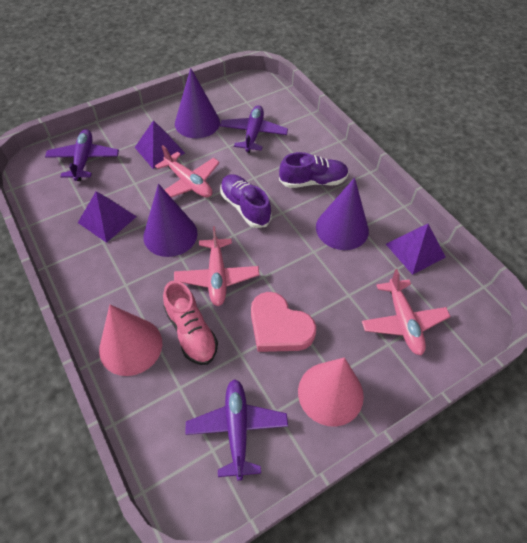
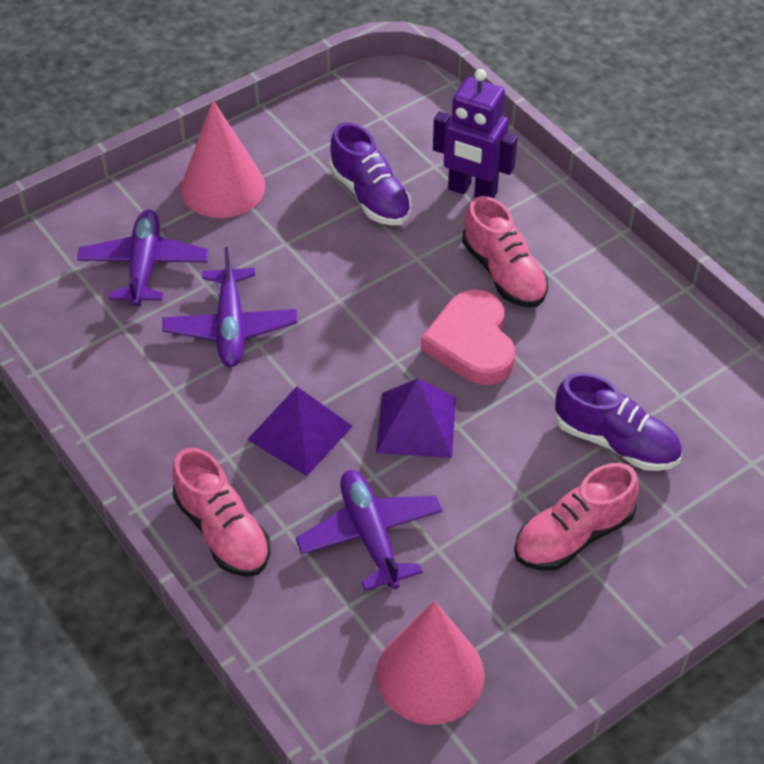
pink plane: 3 -> 0
pink shoe: 1 -> 3
purple cone: 3 -> 0
purple pyramid: 3 -> 2
purple robot: 0 -> 1

